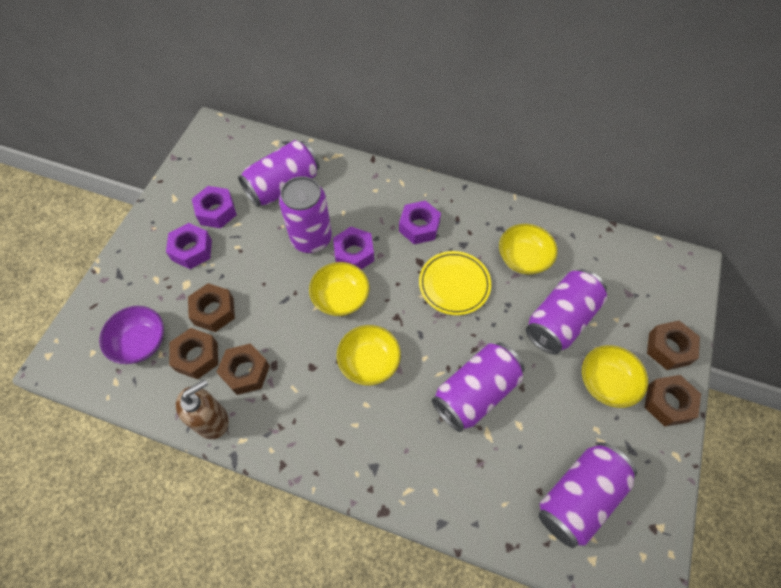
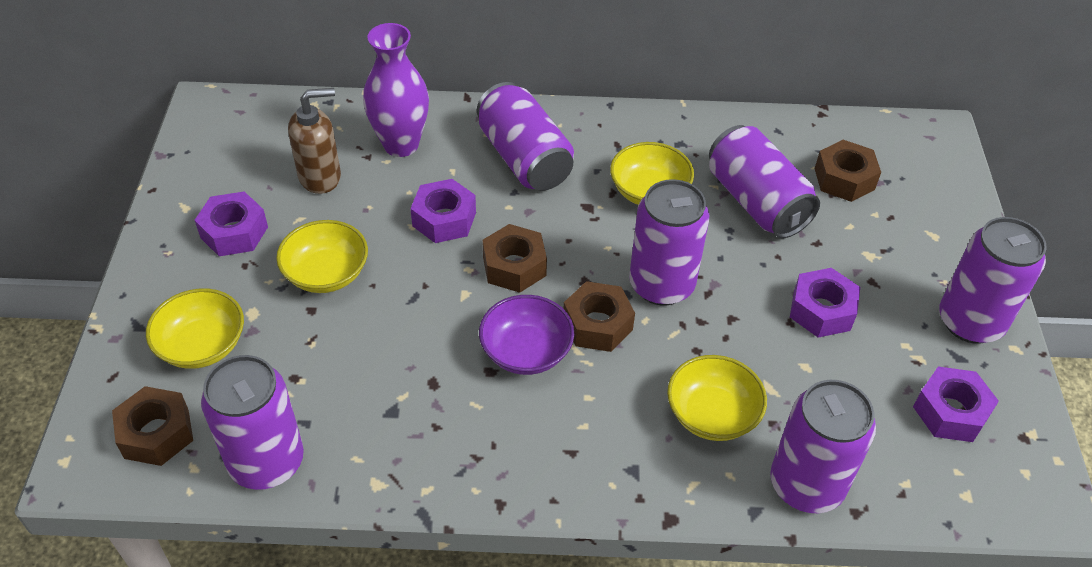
brown nut: 5 -> 4
purple can: 5 -> 6
purple vase: 0 -> 1
yellow plate: 1 -> 0

